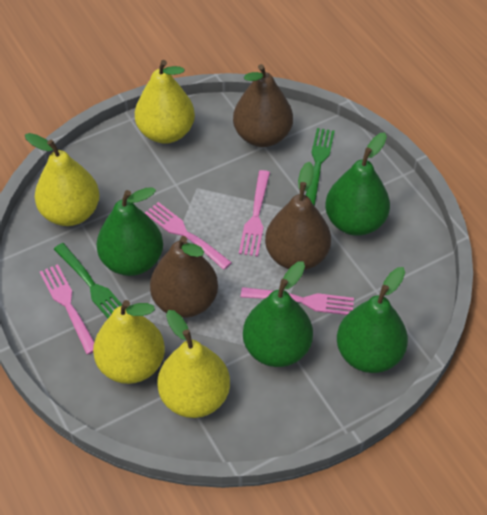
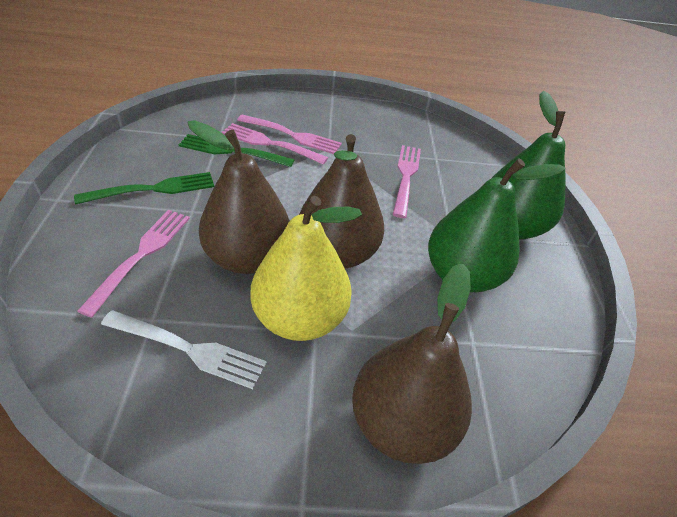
green pear: 4 -> 2
white fork: 0 -> 1
yellow pear: 4 -> 1

